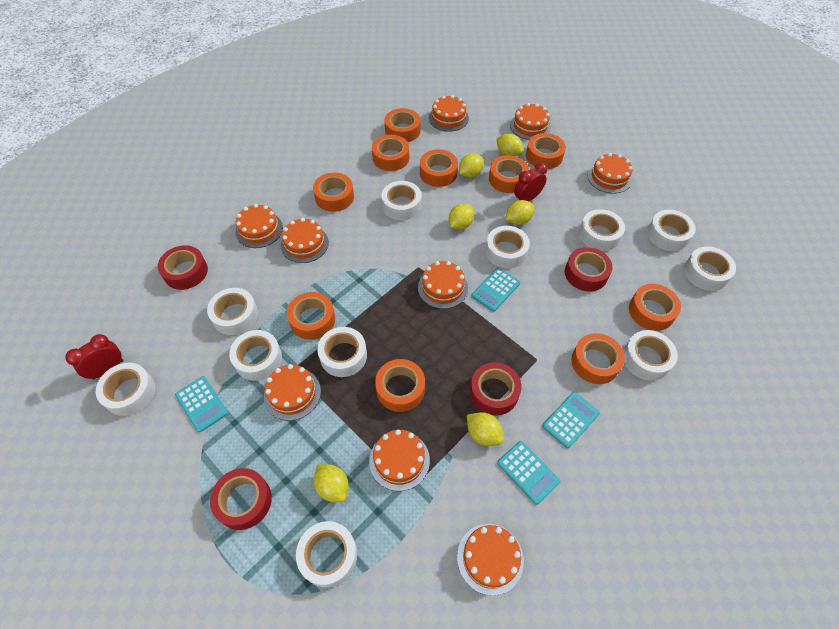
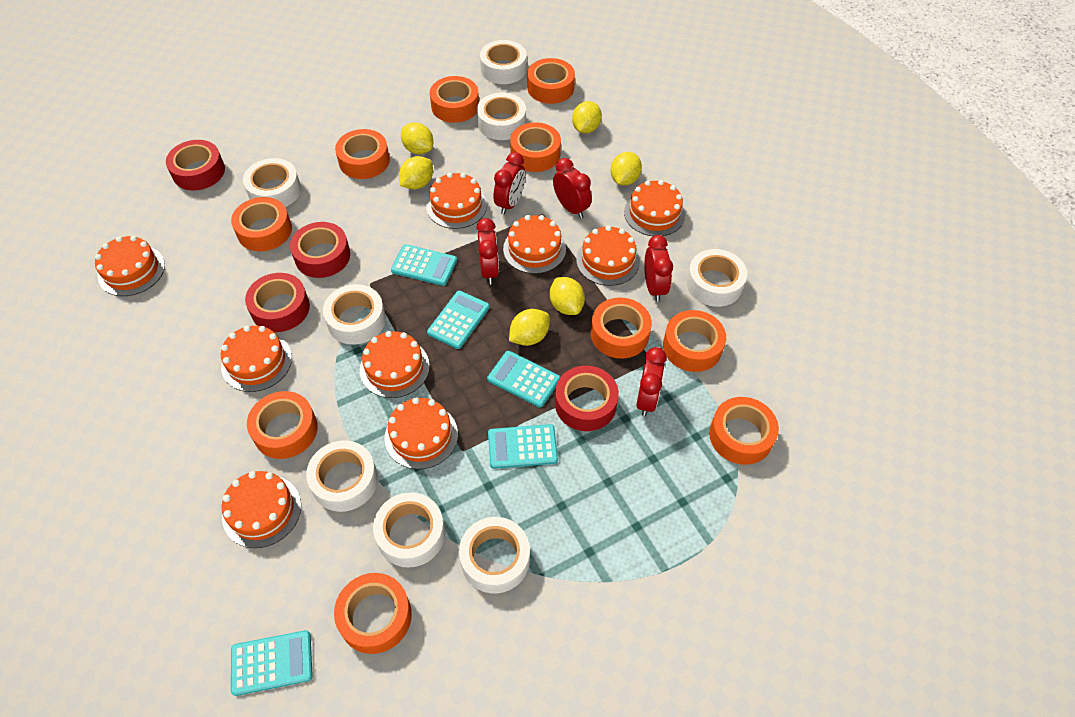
red clock: 2 -> 5
turquoise calculator: 4 -> 5
white tape: 11 -> 8

